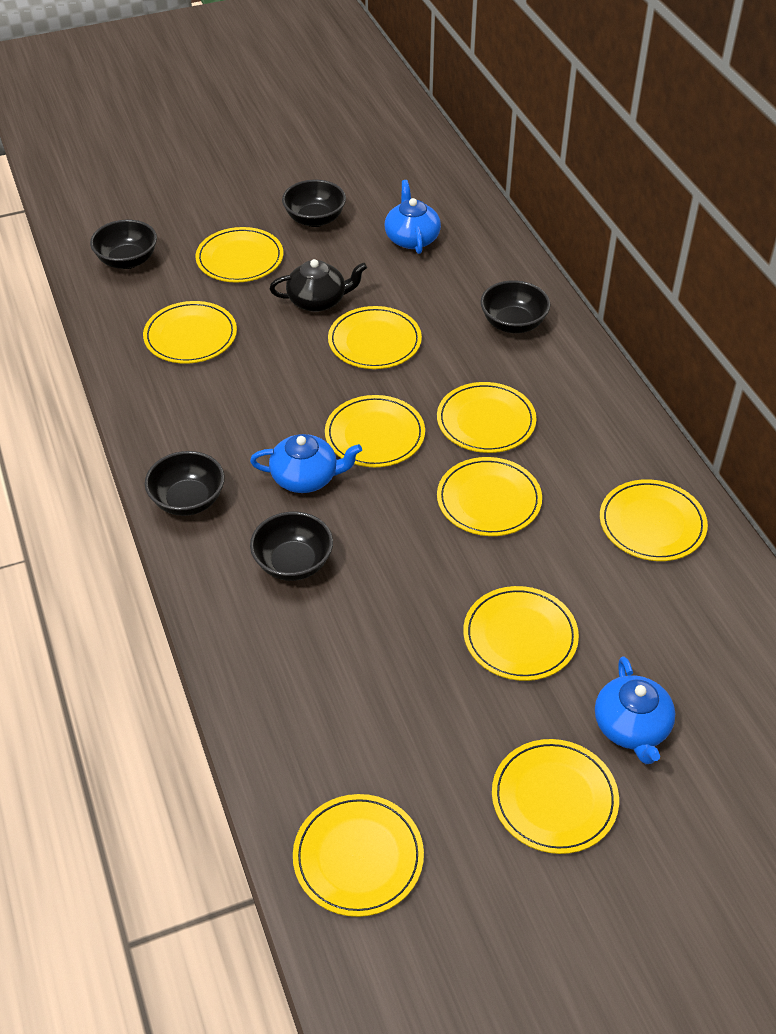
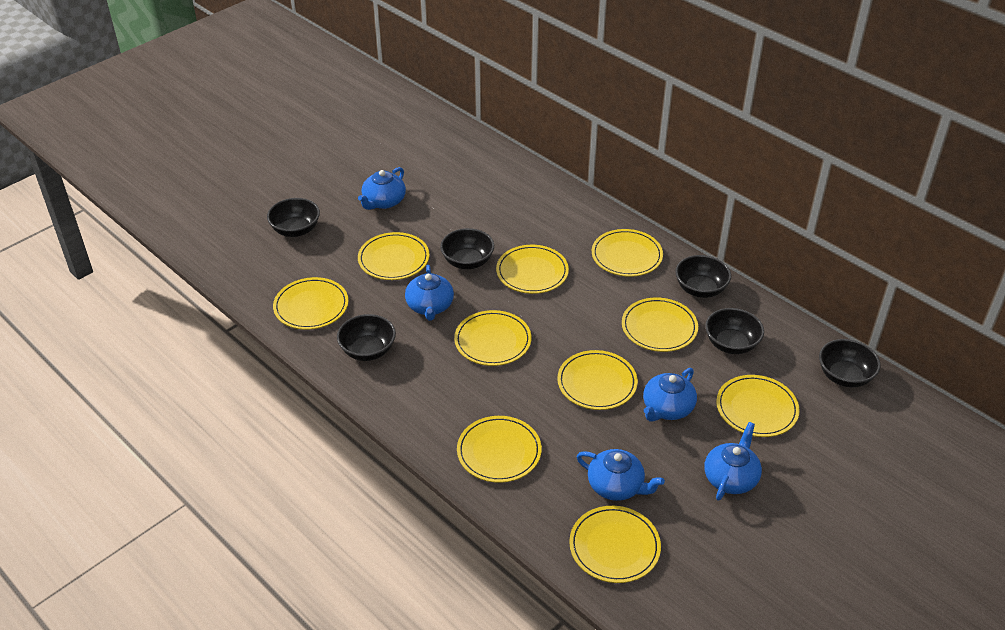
black bowl: 5 -> 6
black teapot: 1 -> 0
blue teapot: 3 -> 5

